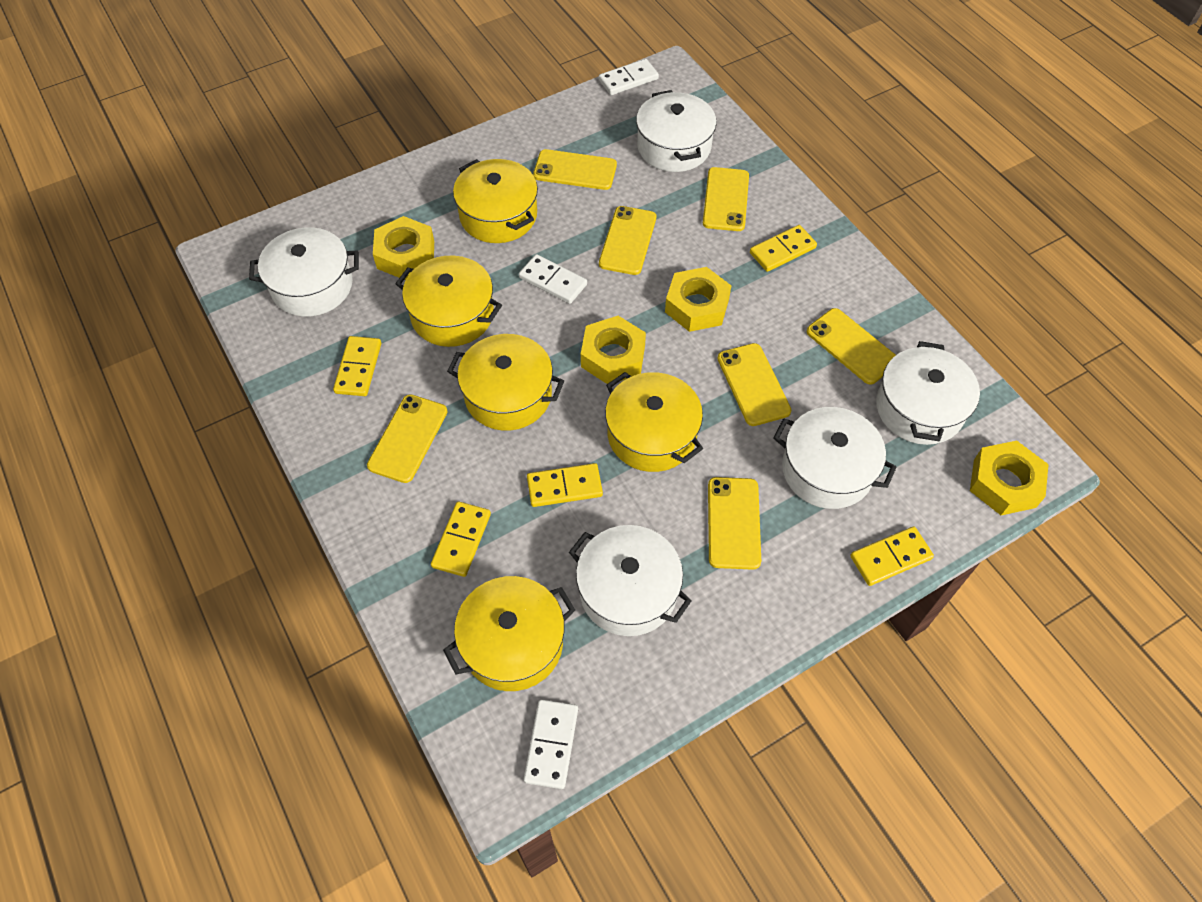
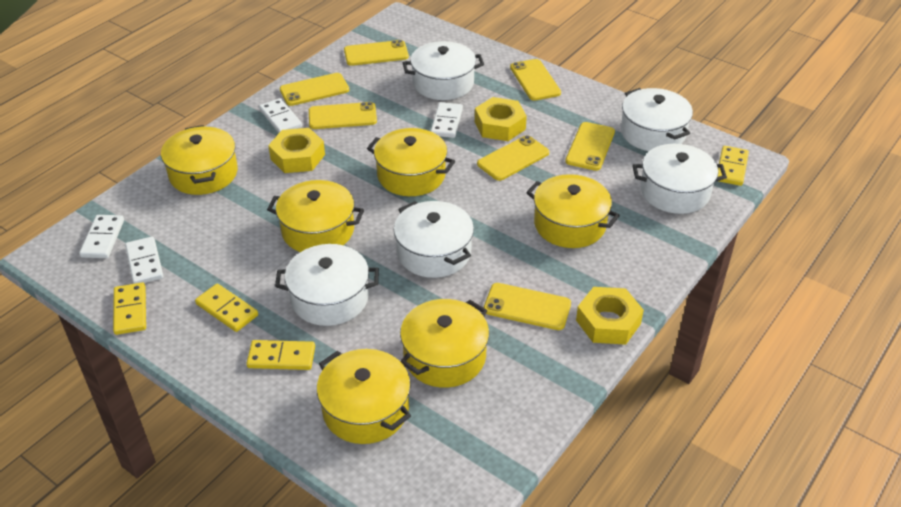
white domino: 3 -> 4
yellow domino: 5 -> 4
yellow nut: 4 -> 3
yellow pot: 5 -> 6

